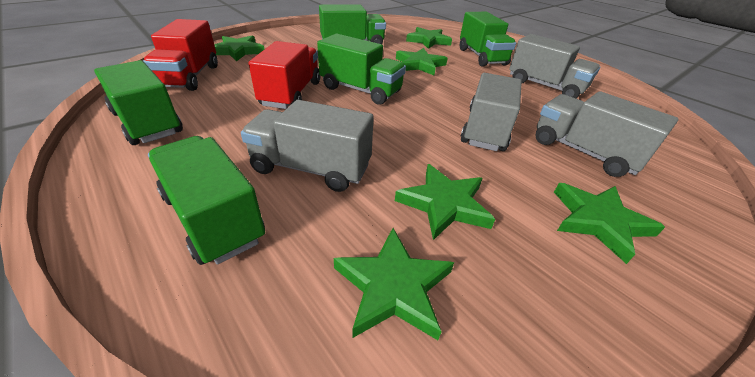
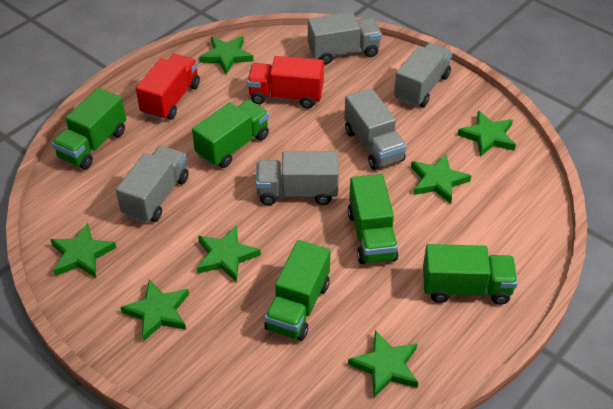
green star: 6 -> 7
grey truck: 4 -> 5

